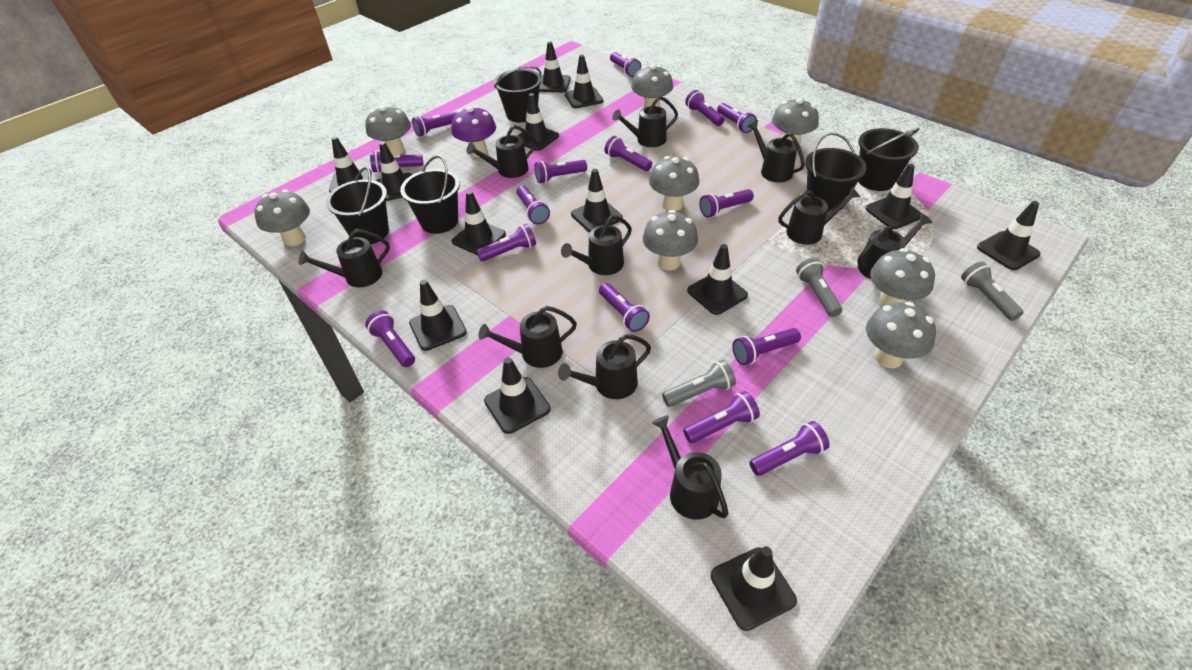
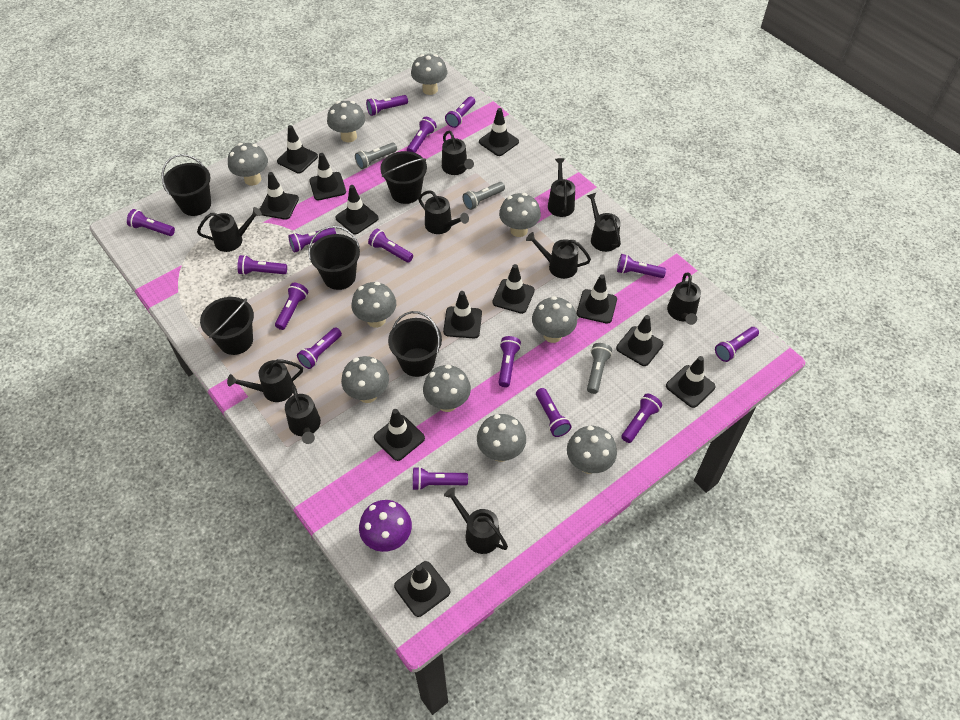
black traffic cone: 13 -> 12
grey mushroom: 8 -> 10

